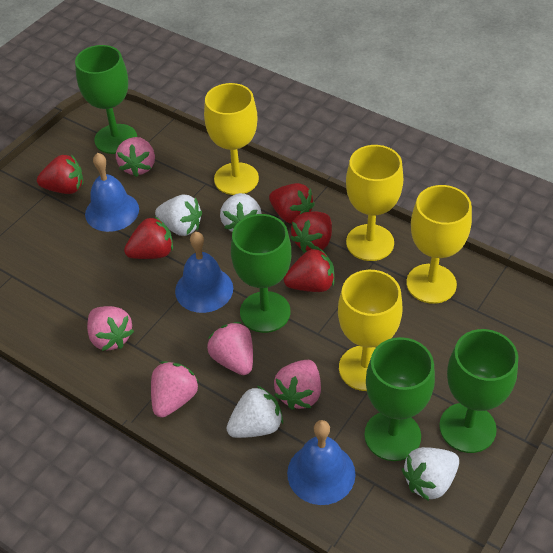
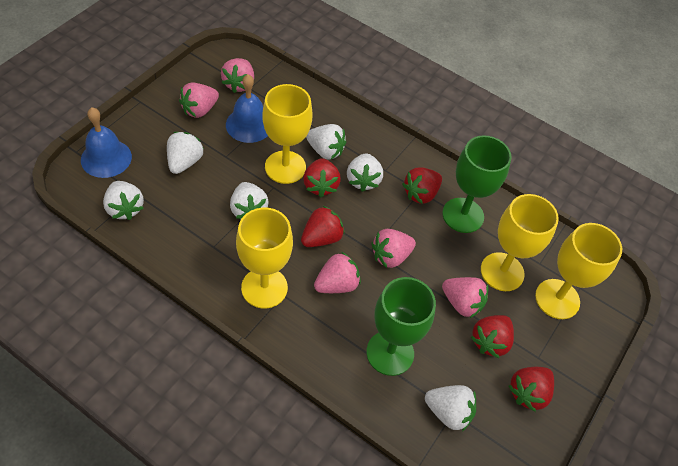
blue bell: 3 -> 2
green goblet: 4 -> 2
white strawberry: 4 -> 6

